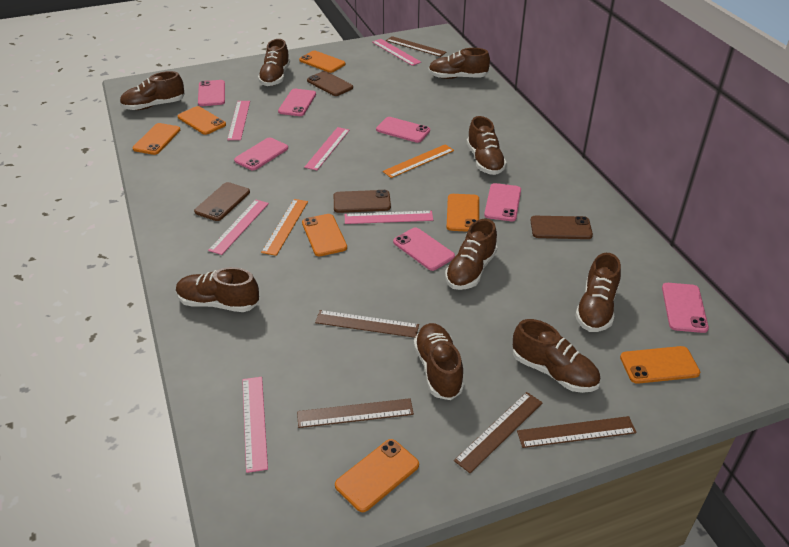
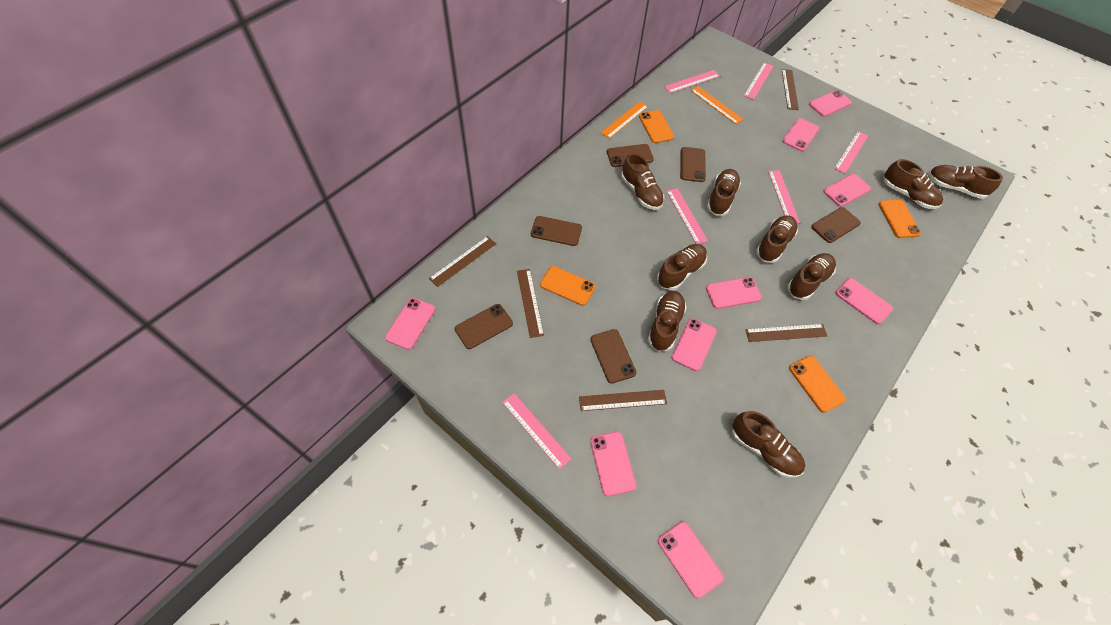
brown phone: 4 -> 6
orange phone: 7 -> 4
pink phone: 7 -> 9

